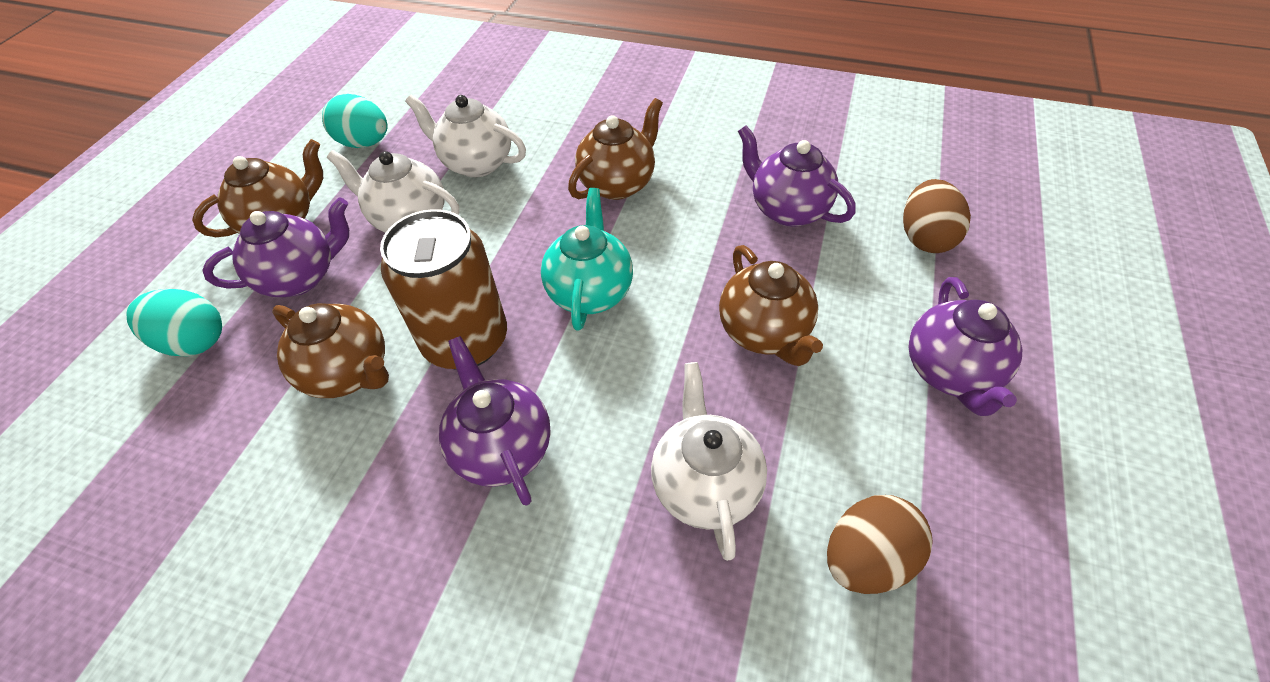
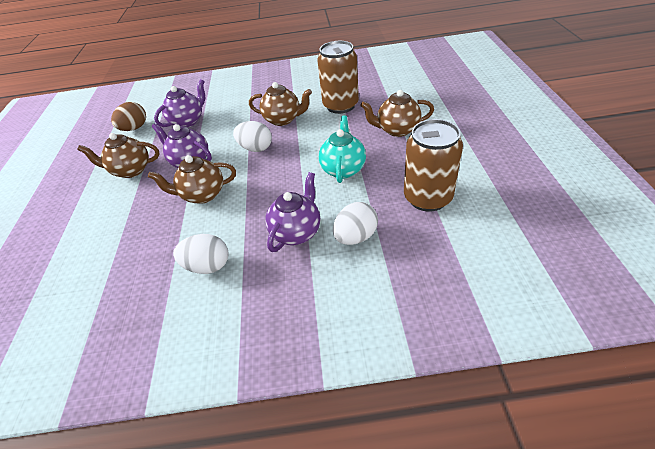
brown can: 1 -> 2
brown egg: 2 -> 1
purple teapot: 4 -> 3
turquoise egg: 2 -> 0
white egg: 0 -> 3
white teapot: 3 -> 0

